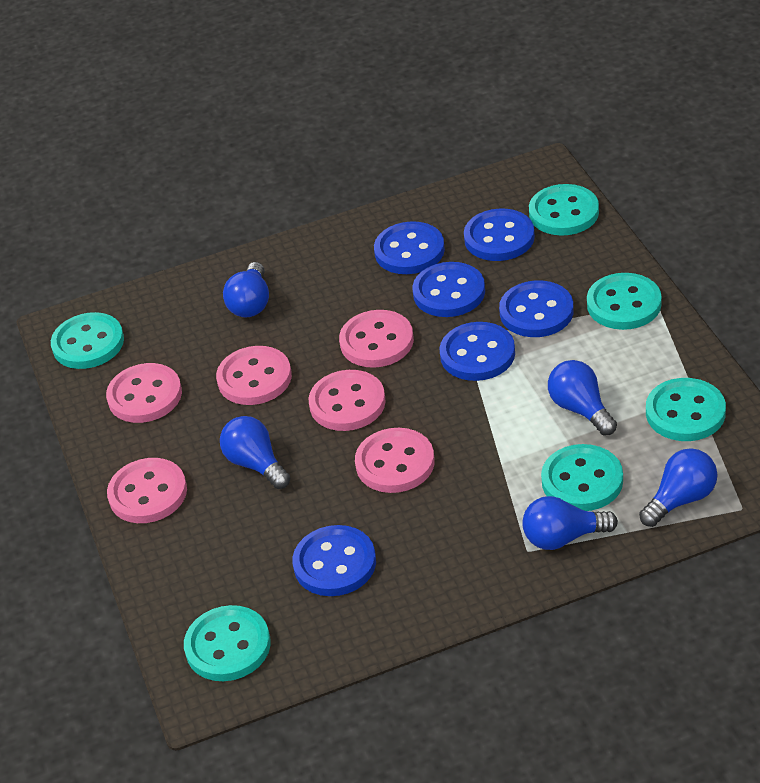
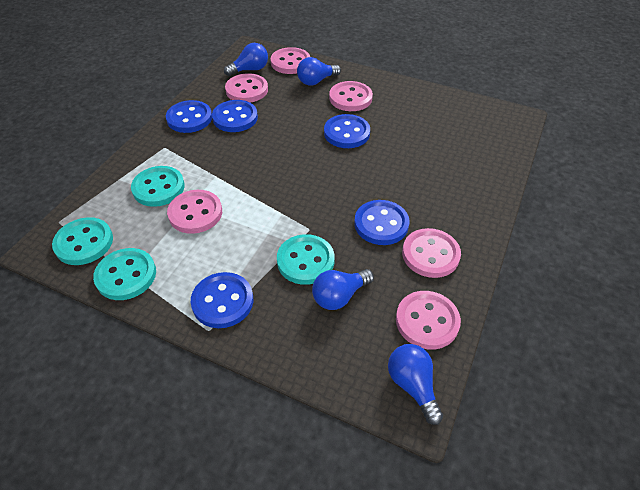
blue button: 6 -> 5
blue light bulb: 5 -> 4
turquoise button: 6 -> 4

